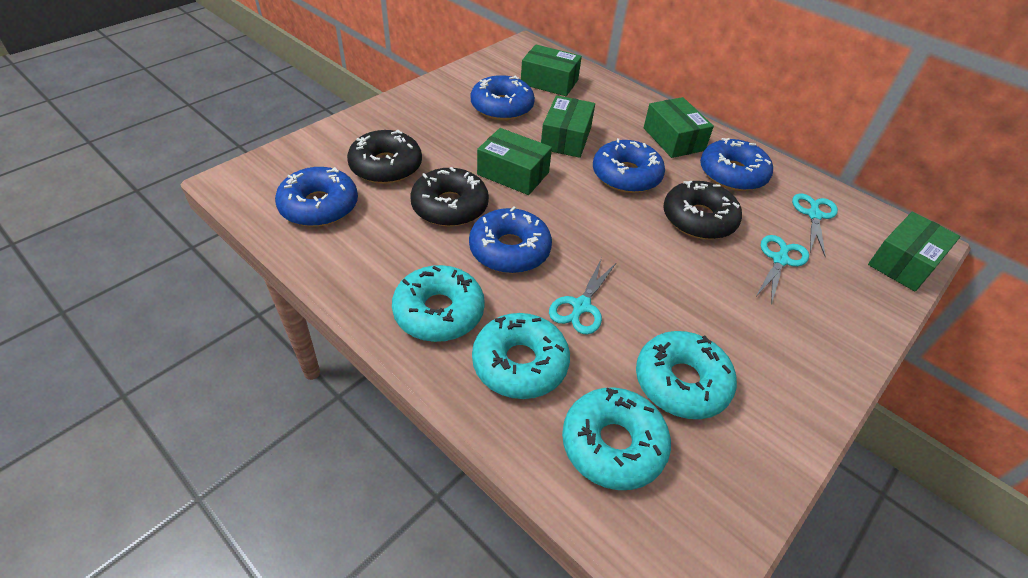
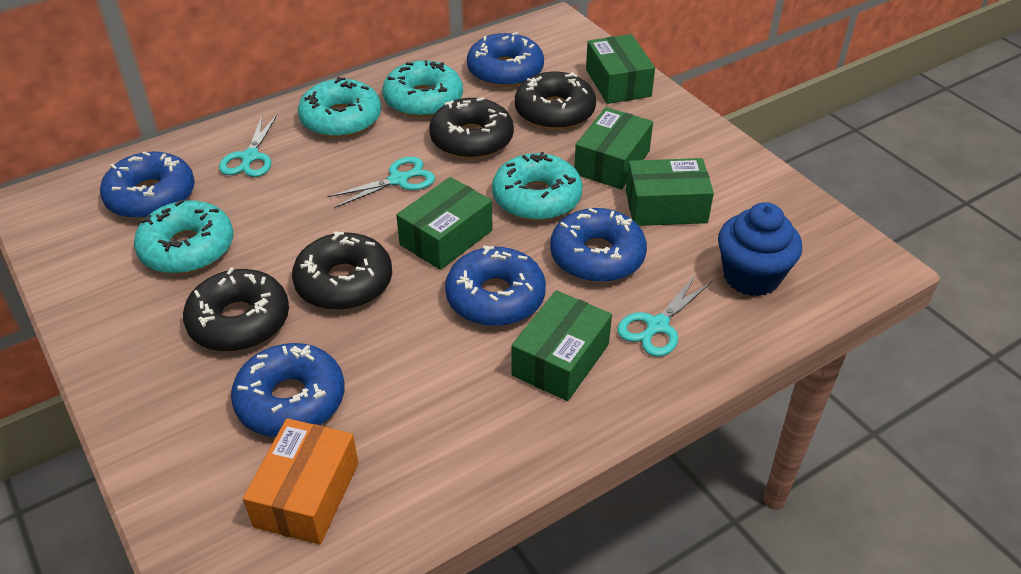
black donut: 3 -> 4
blue cupcake: 0 -> 1
orange box: 0 -> 1

